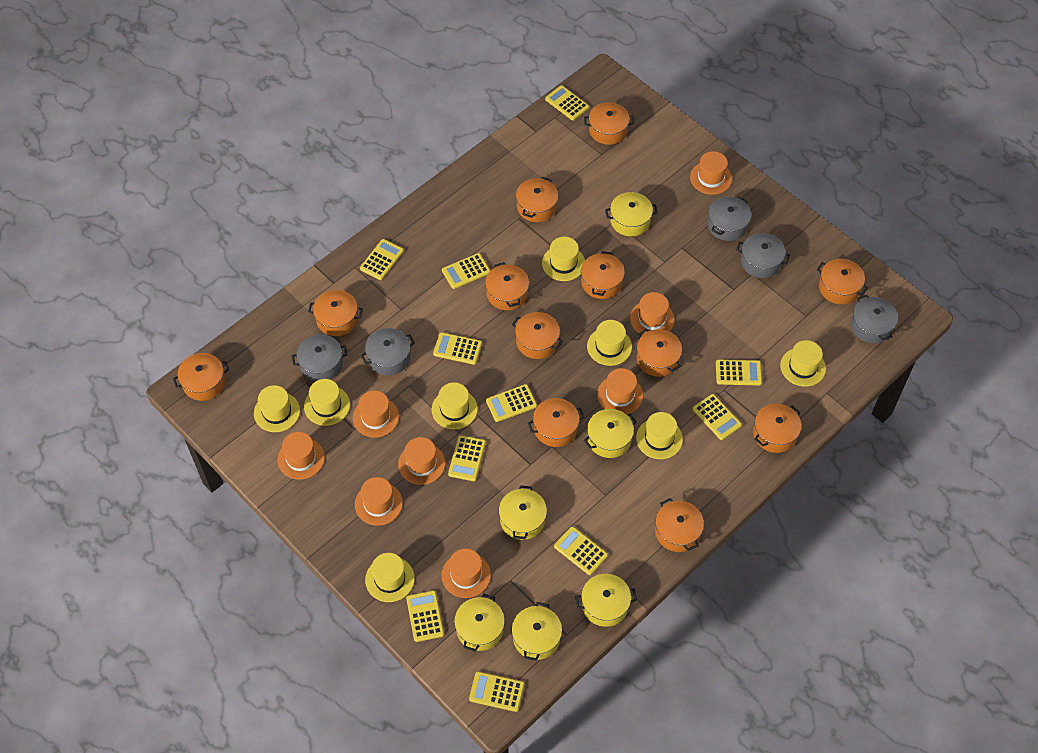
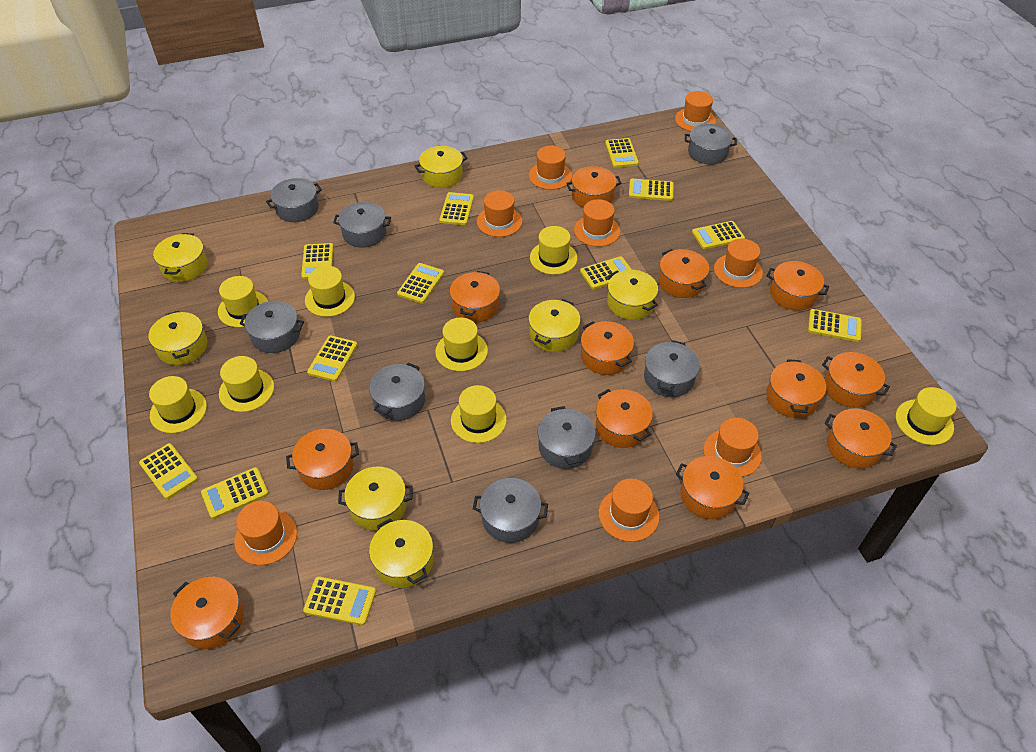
grey pot: 5 -> 8
yellow calculator: 11 -> 12
yellow pot: 6 -> 7

